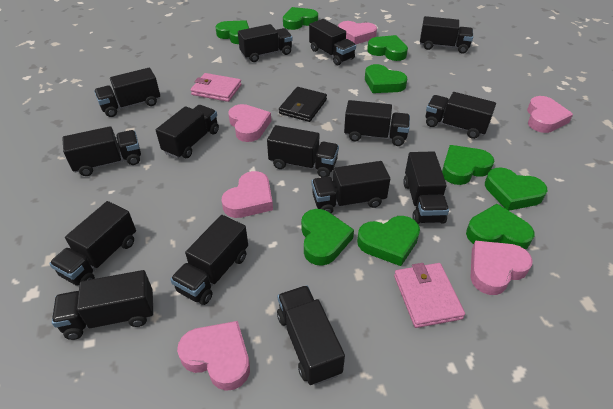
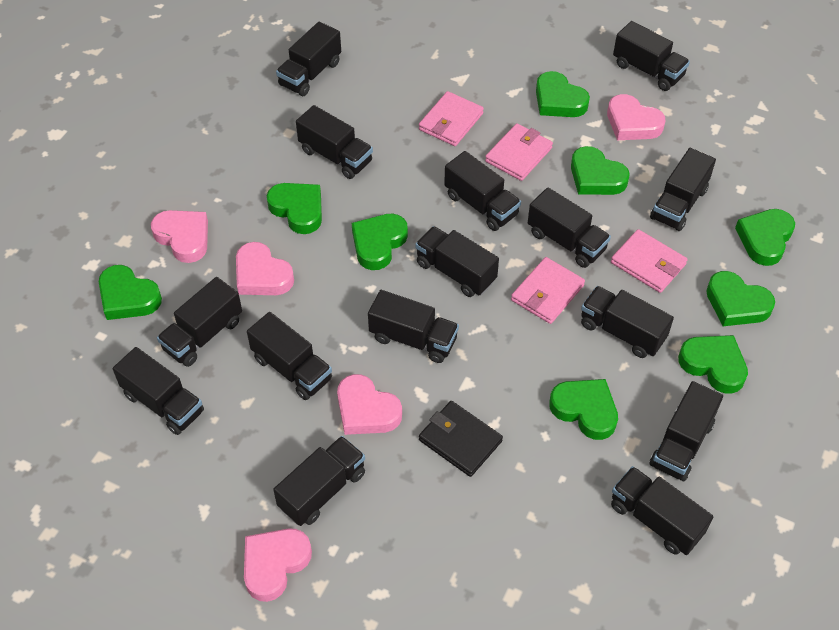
pink heart: 6 -> 5
pink wallet: 2 -> 4

